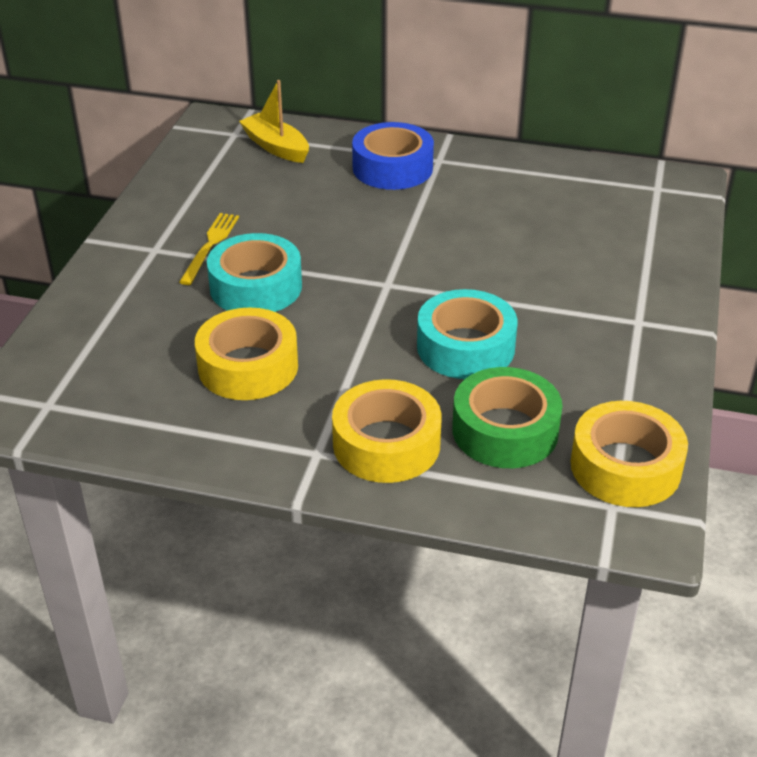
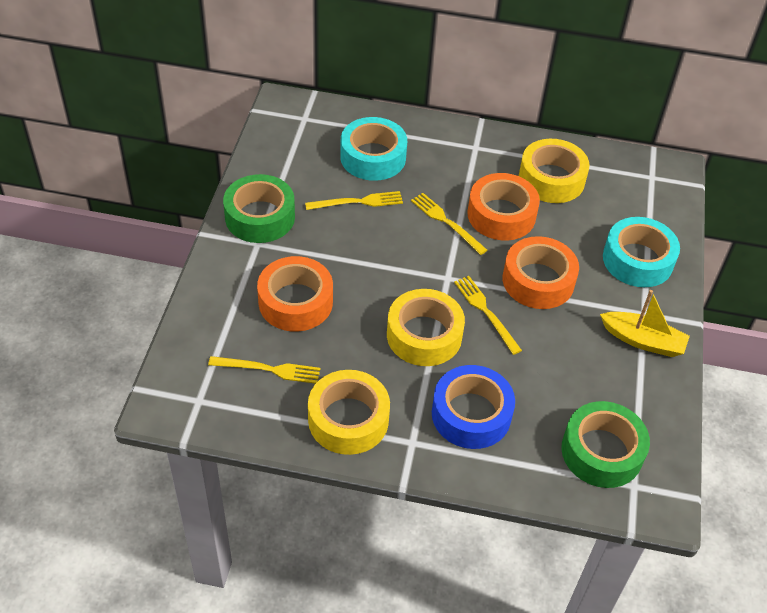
green tape: 1 -> 2
orange tape: 0 -> 3
yellow fork: 1 -> 4

